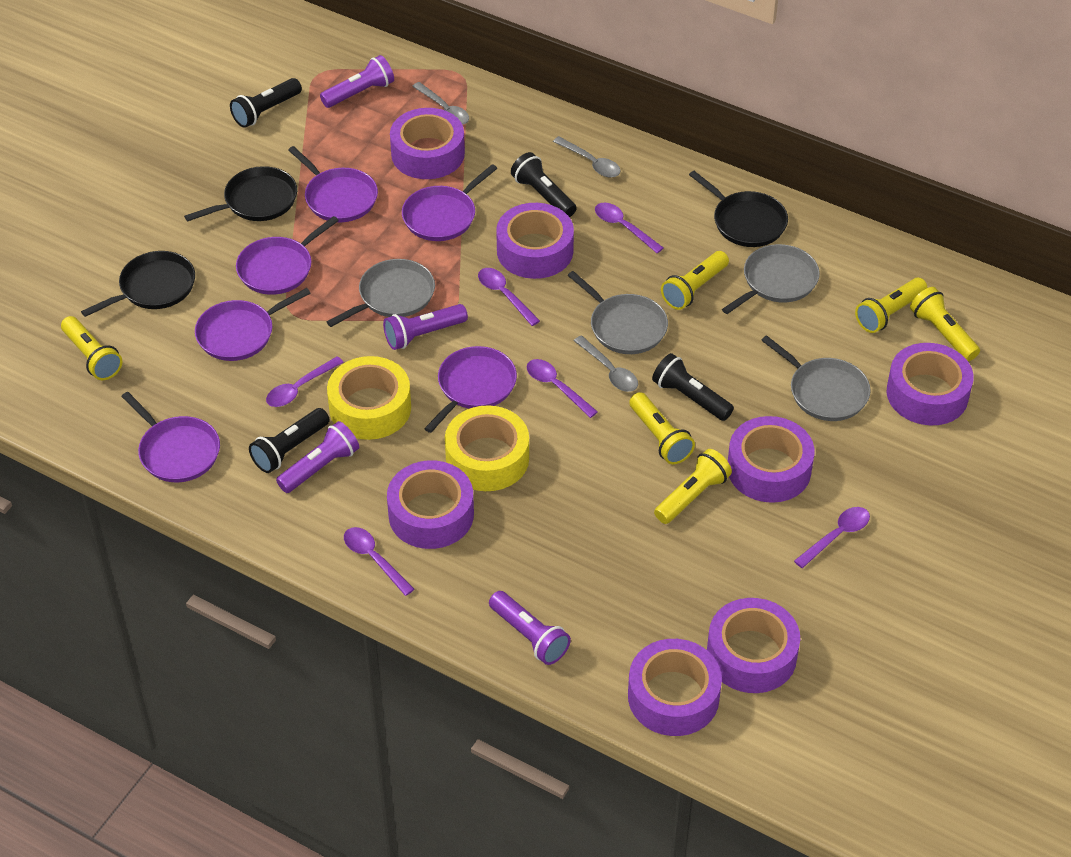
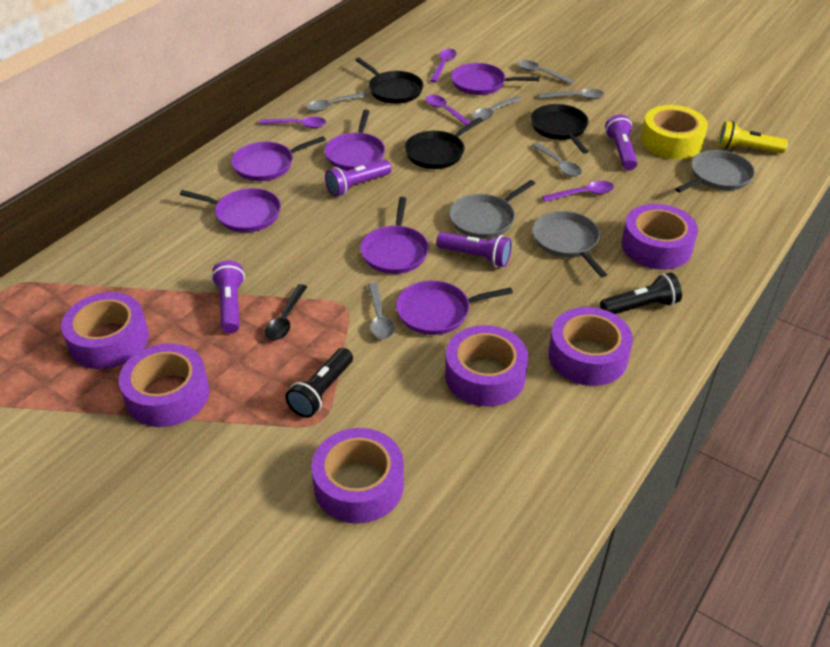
black flashlight: 4 -> 2
black spoon: 0 -> 1
grey pan: 4 -> 3
grey spoon: 3 -> 6
purple spoon: 6 -> 4
purple tape: 7 -> 6
yellow flashlight: 6 -> 1
yellow tape: 2 -> 1

